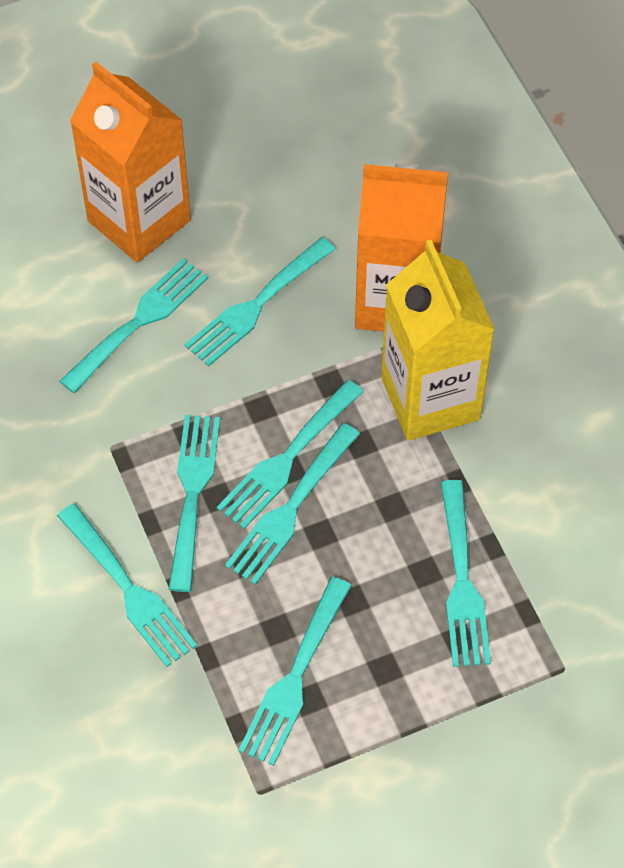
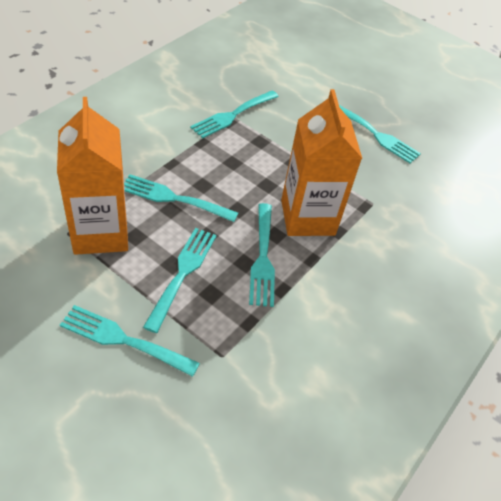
turquoise fork: 8 -> 6
yellow carton: 1 -> 0

